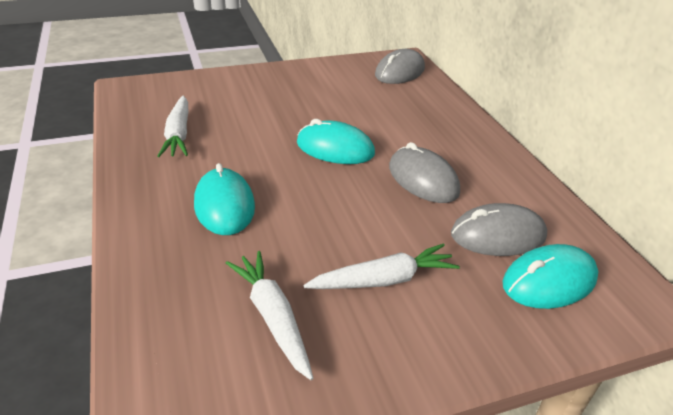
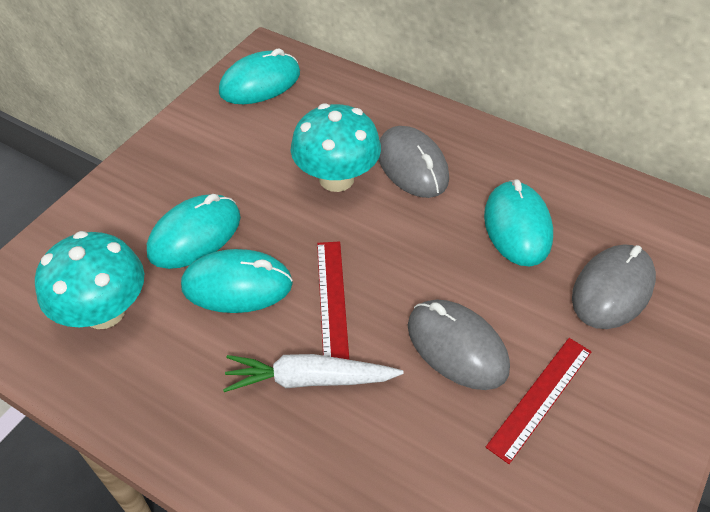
red ruler: 0 -> 2
turquoise mouse: 3 -> 4
turquoise mushroom: 0 -> 2
white carrot: 3 -> 1

